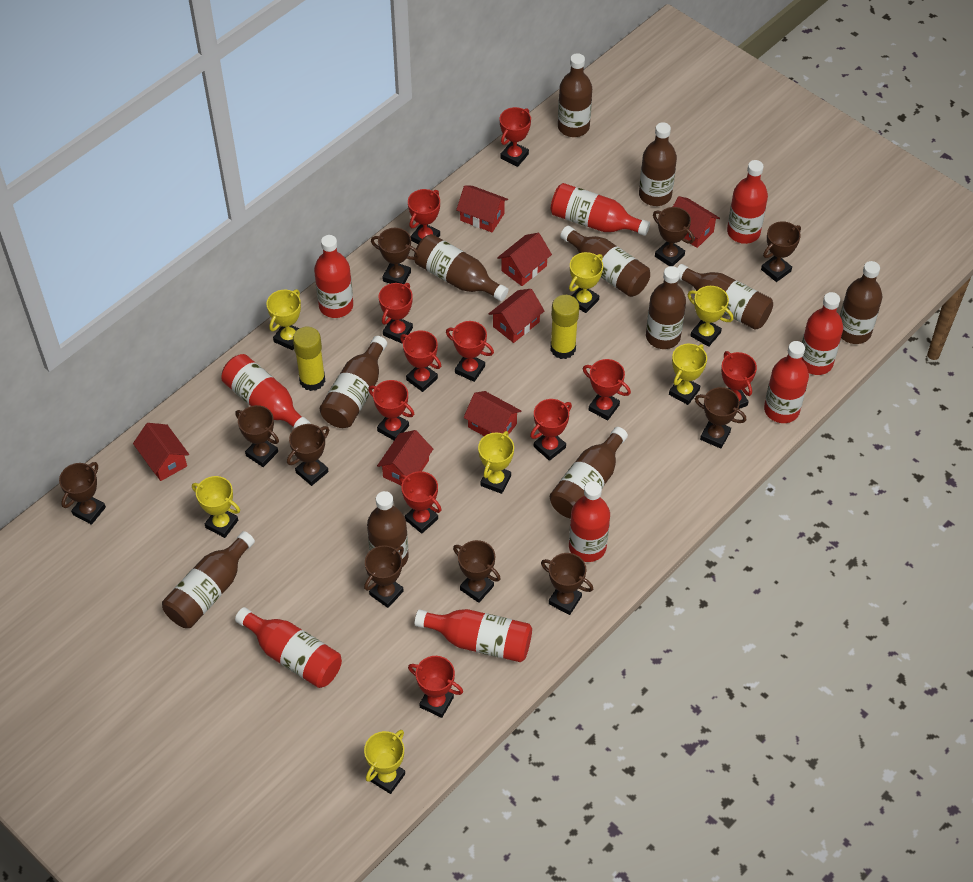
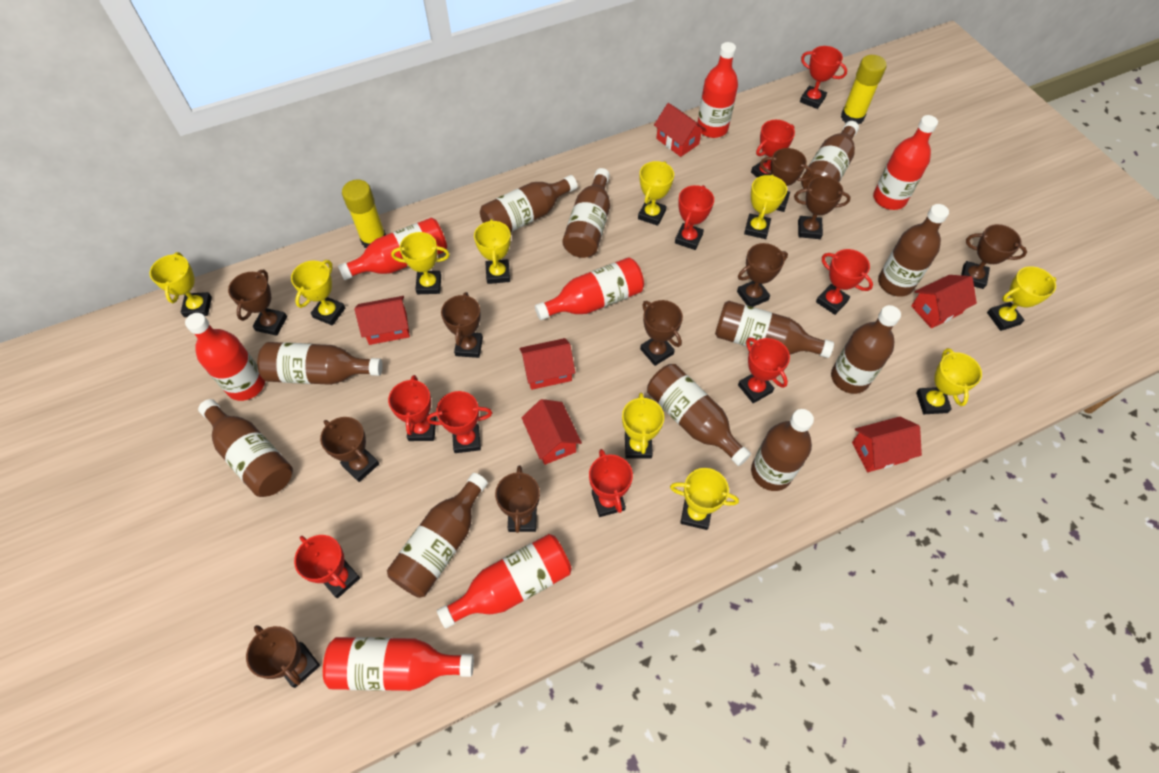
red bottle: 9 -> 7
red house: 7 -> 6
red trophy: 11 -> 9
yellow trophy: 7 -> 10

